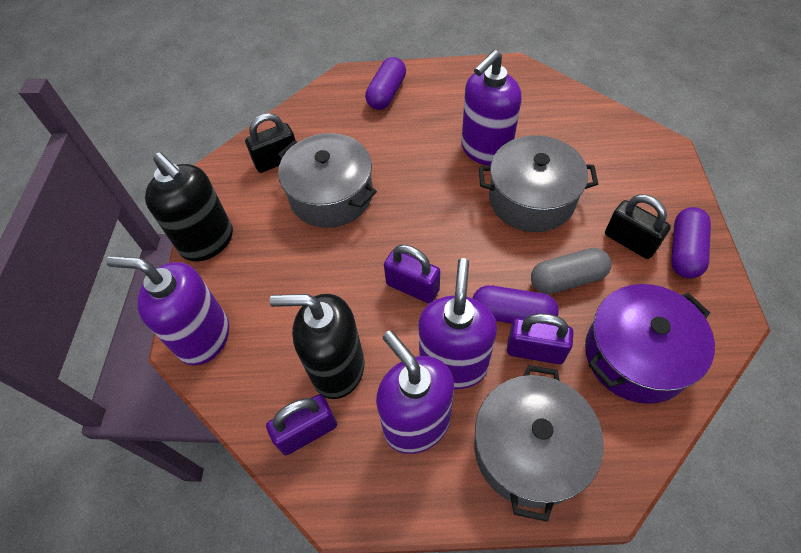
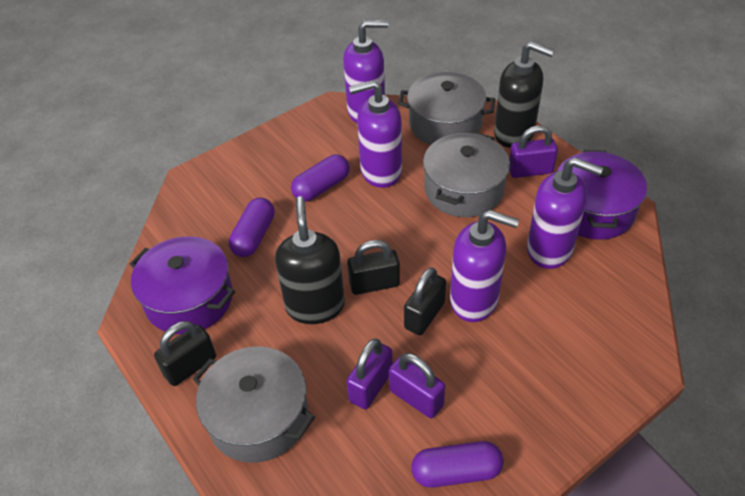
black padlock: 2 -> 3
grey capsule: 1 -> 0
purple pot: 1 -> 2

